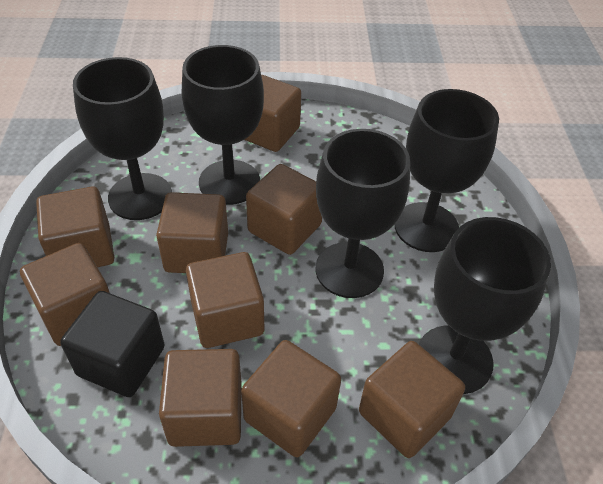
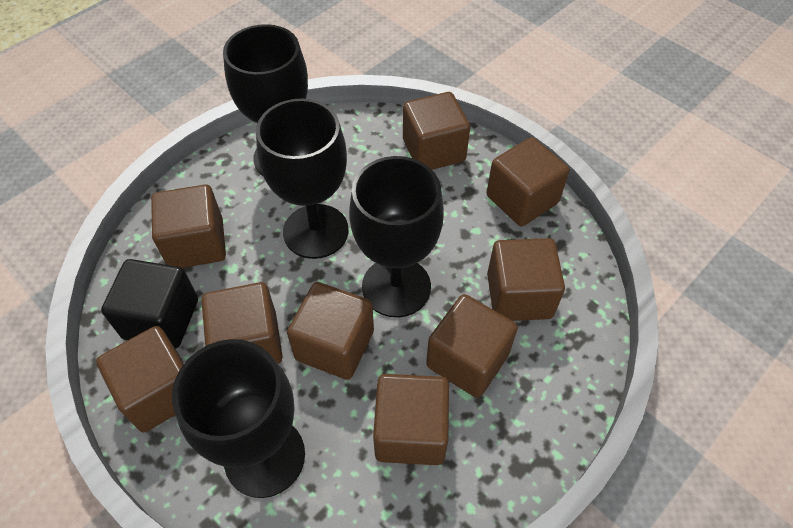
black goblet: 5 -> 4

